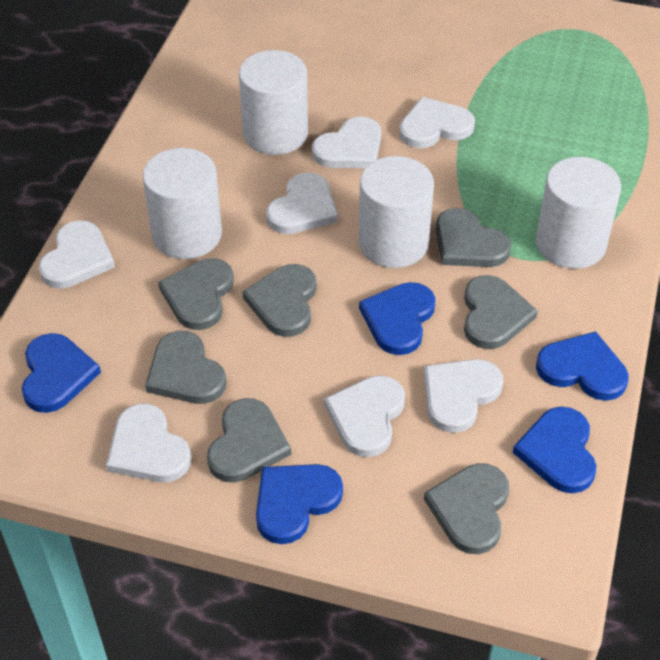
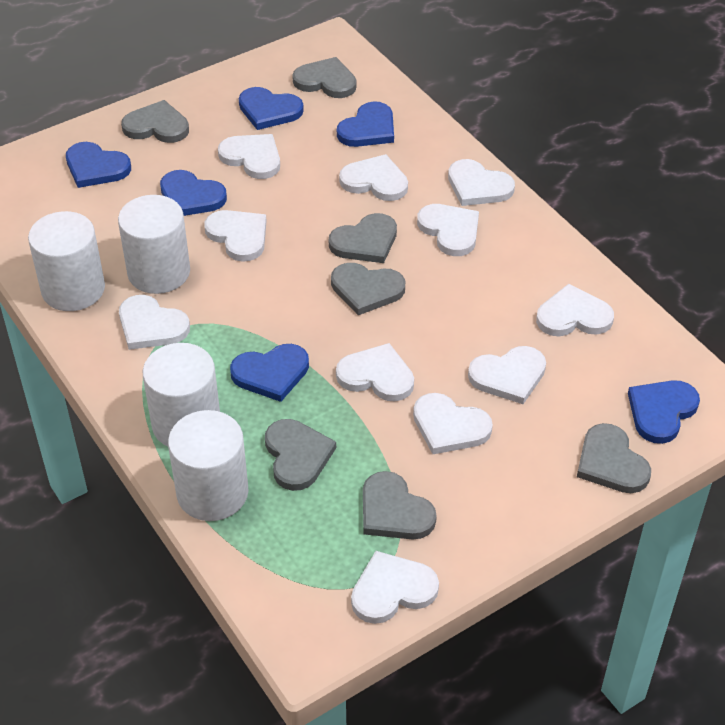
blue heart: 5 -> 6
white heart: 7 -> 11

